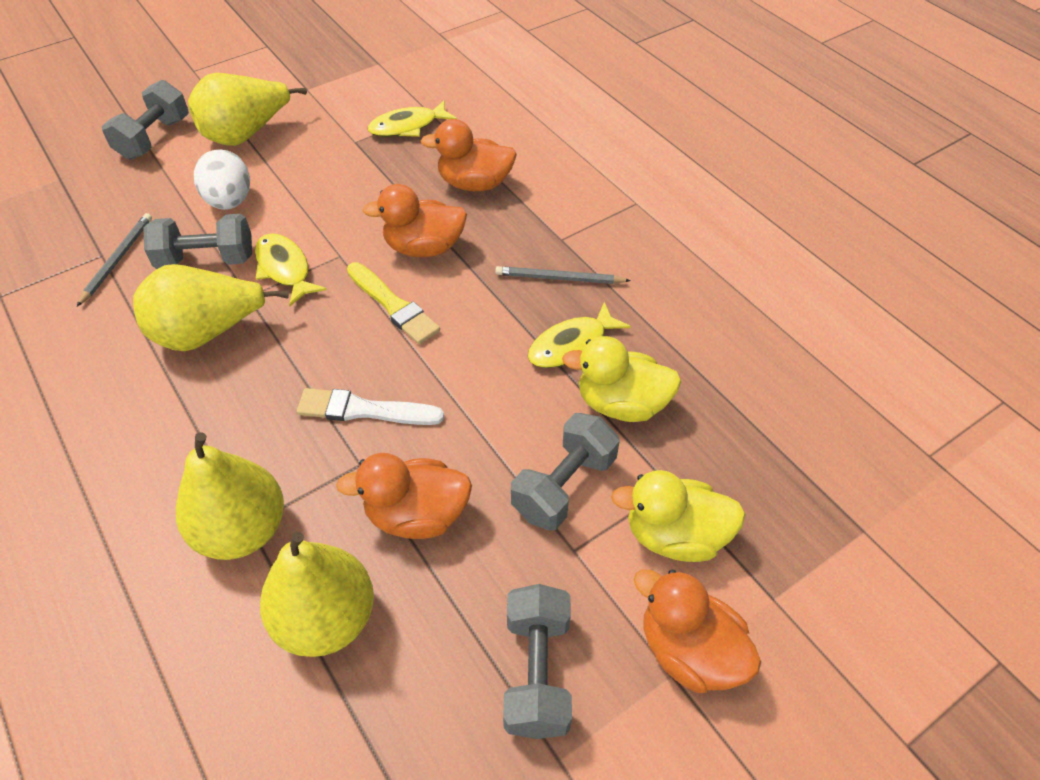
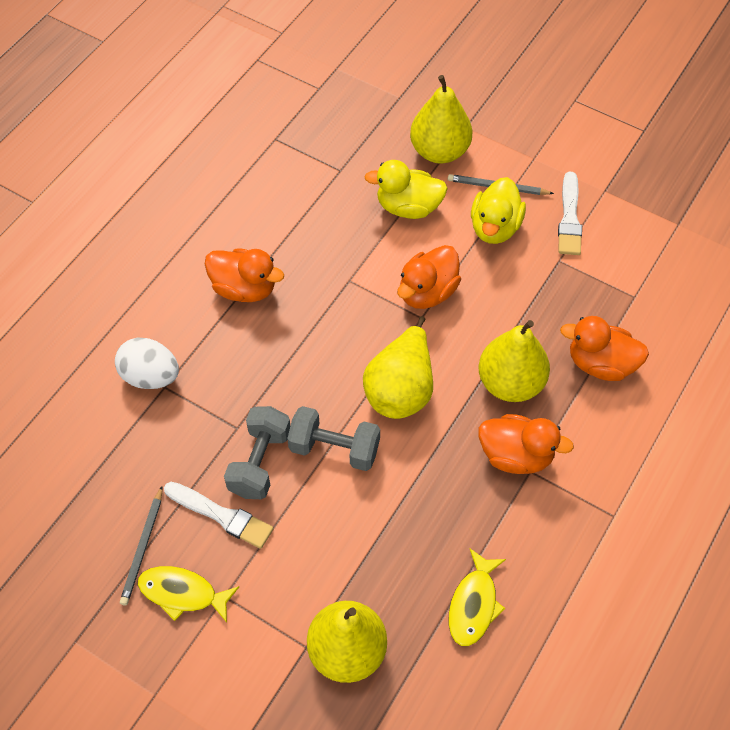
grey dumbbell: 4 -> 2
white brush: 1 -> 2
yellow brush: 1 -> 0
yellow fish: 3 -> 2

